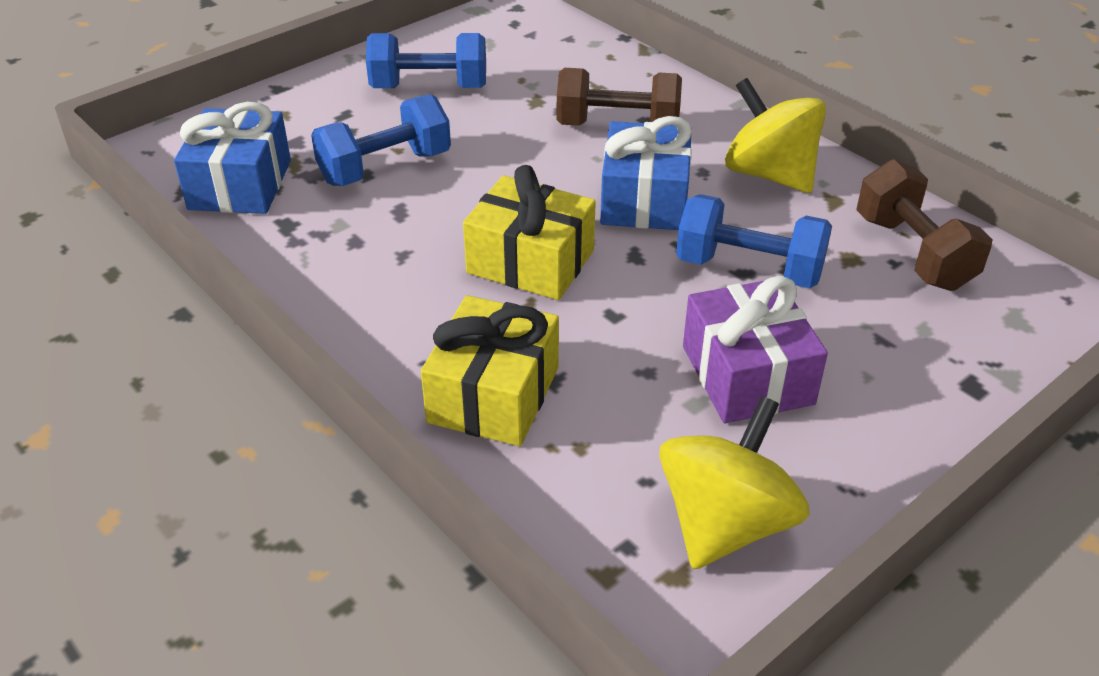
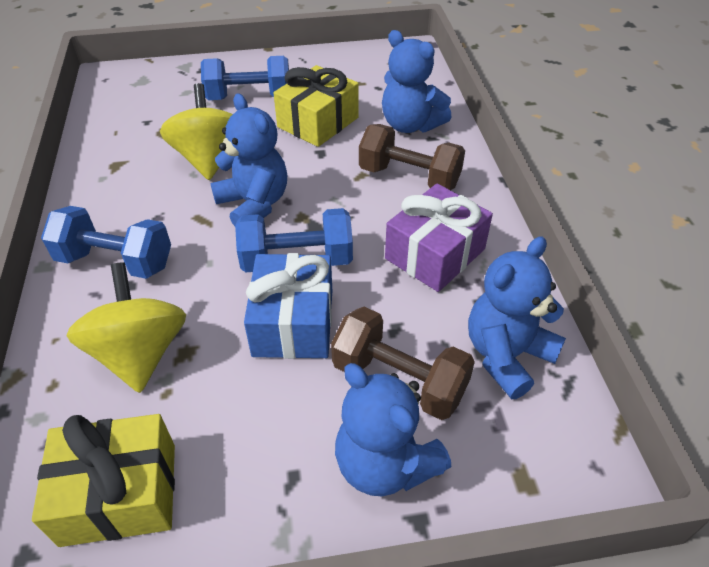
blue gift: 2 -> 1
blue teddy bear: 0 -> 4

